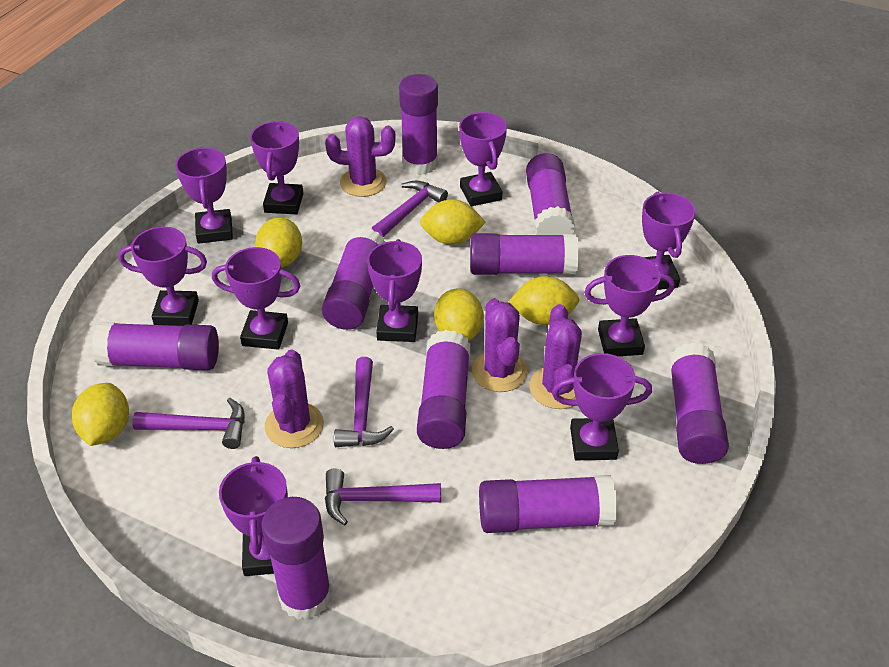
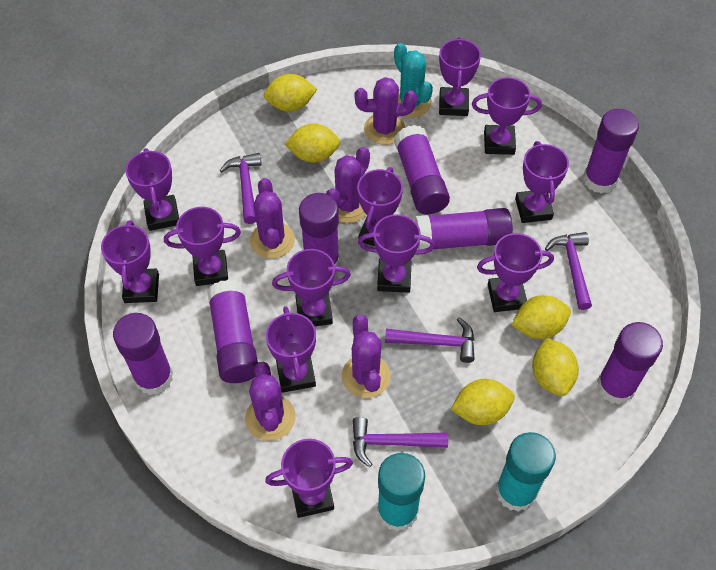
purple cactus: 4 -> 5
purple glue stick: 9 -> 7
purple trophy: 10 -> 12
turquoise cactus: 0 -> 1
turquoise glue stick: 0 -> 2

